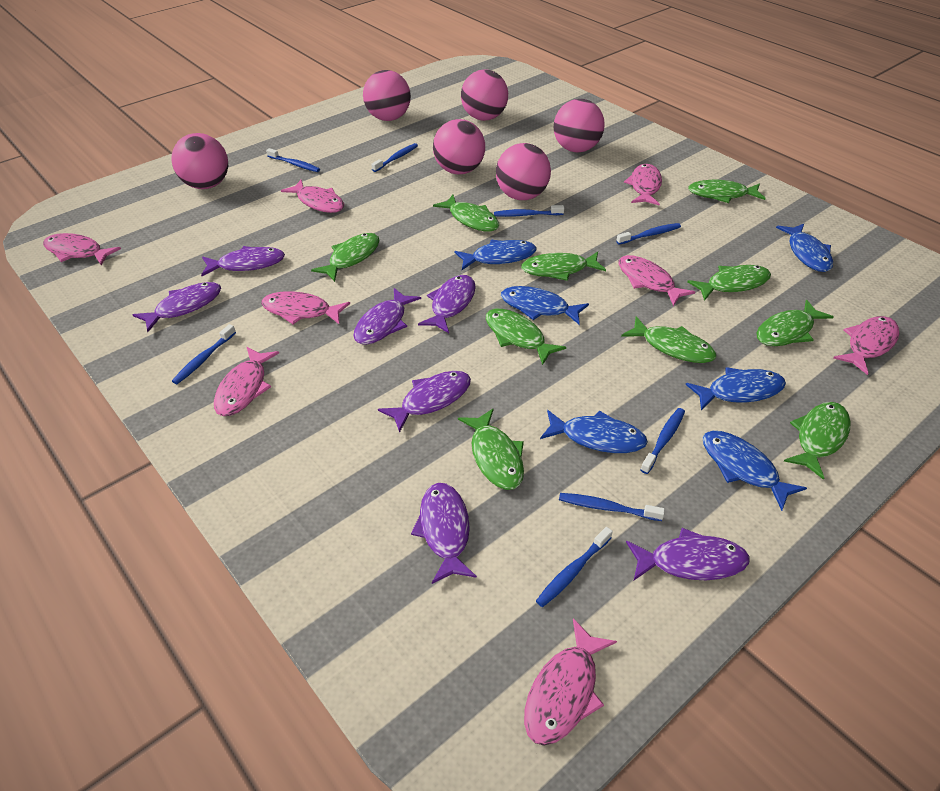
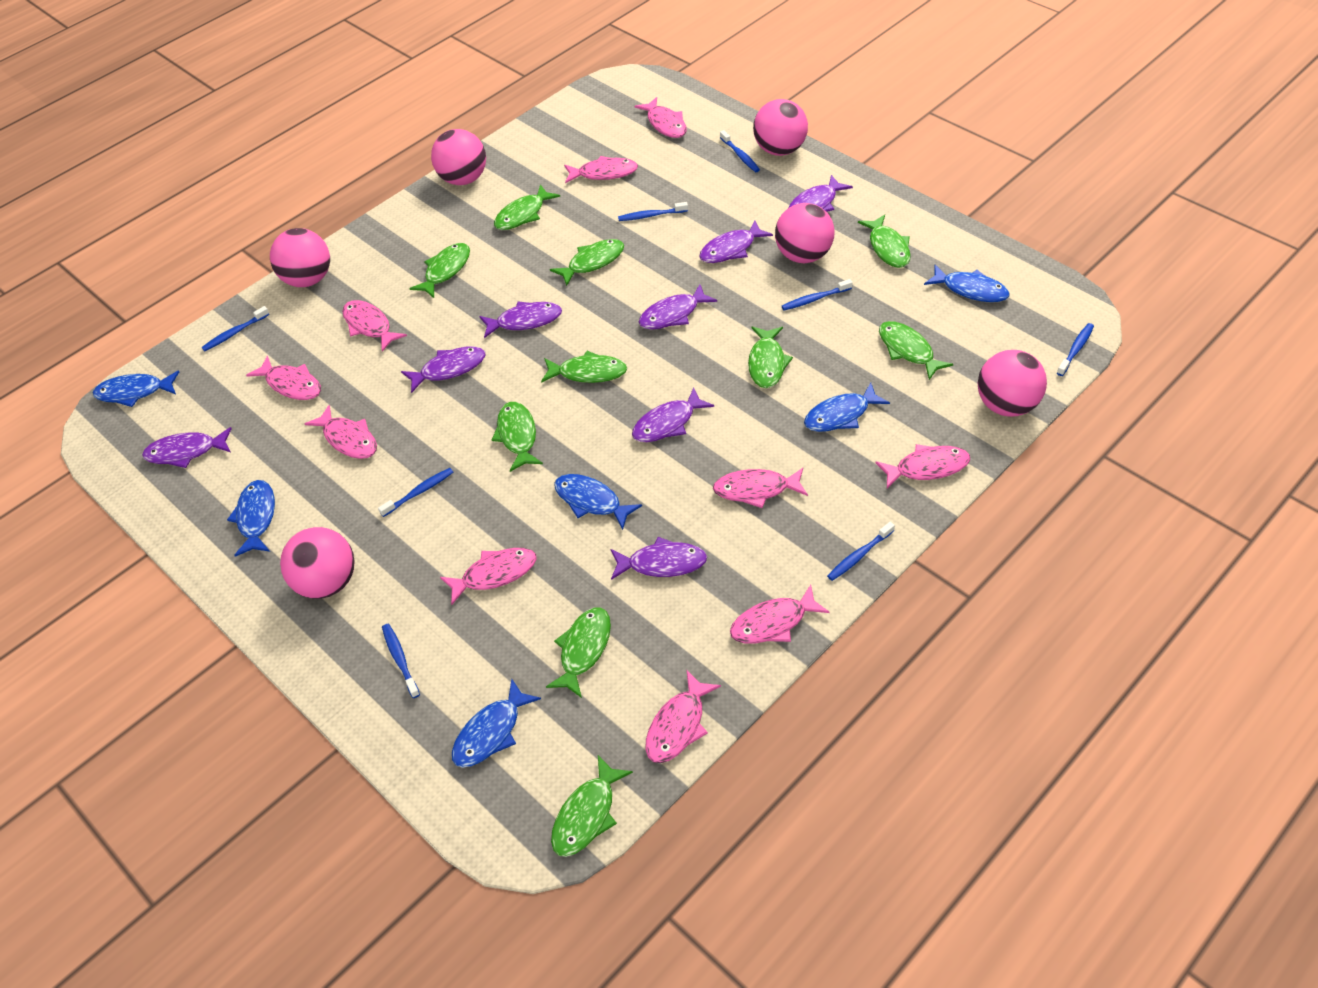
pink fish: 8 -> 10
purple fish: 7 -> 8

